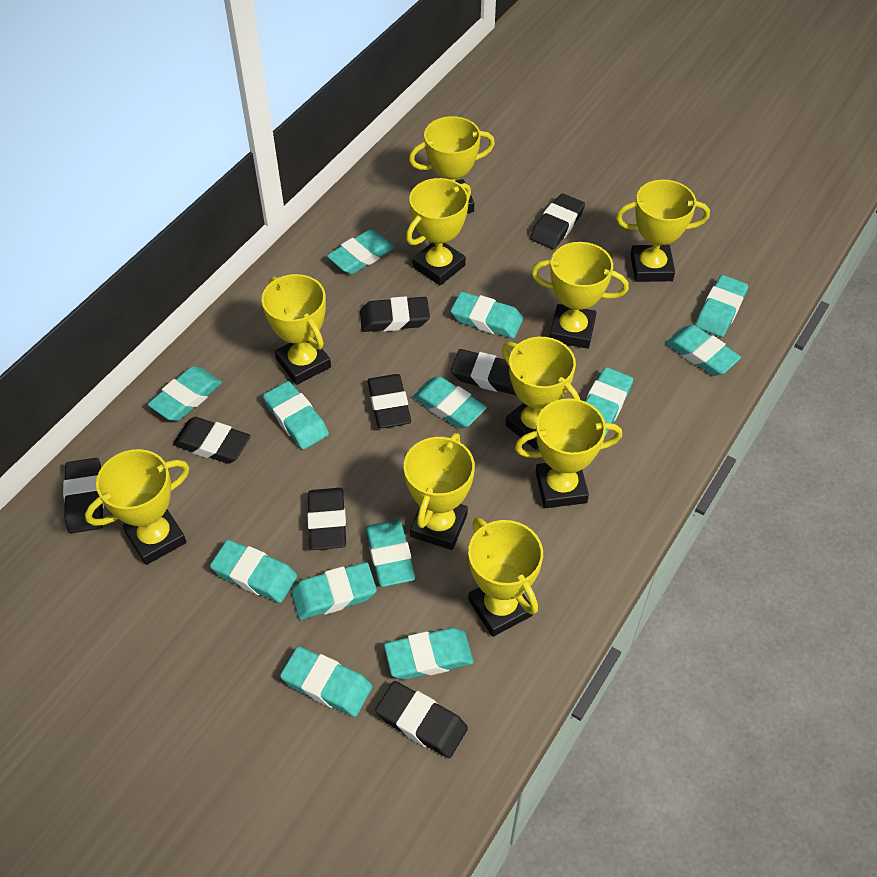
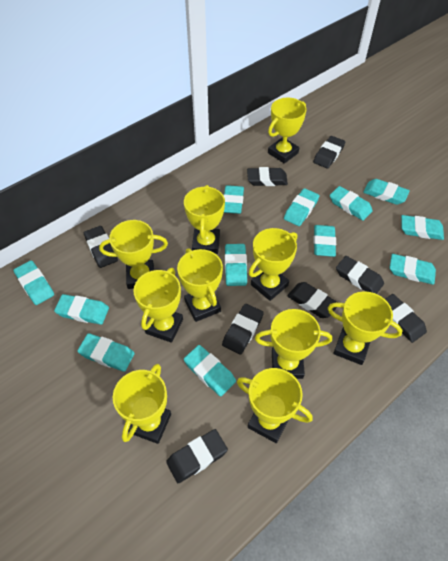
turquoise eraser: 13 -> 12

